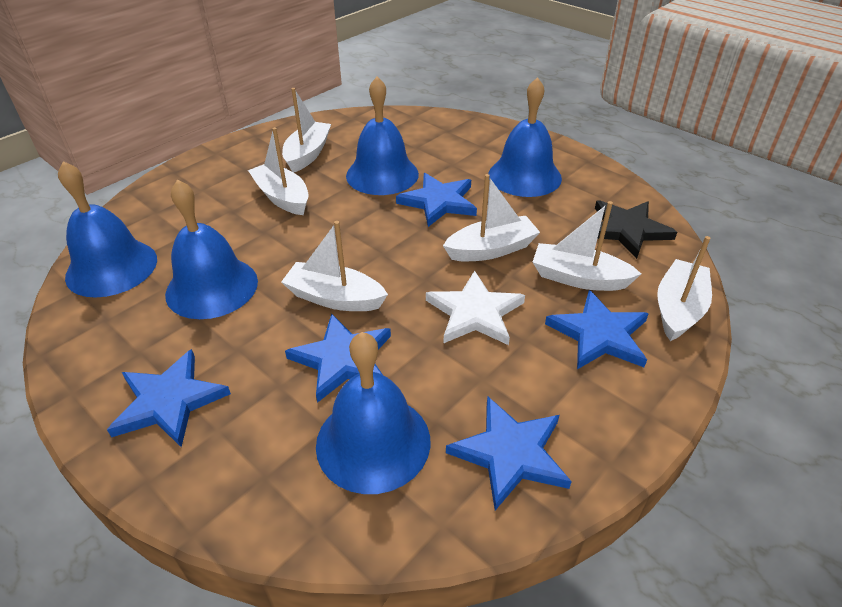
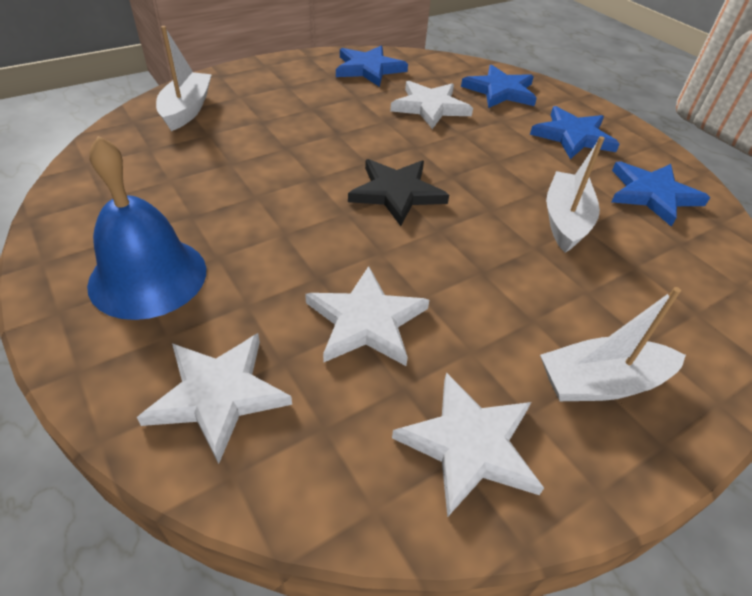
blue bell: 5 -> 1
blue star: 5 -> 4
white boat: 6 -> 3
white star: 1 -> 4

